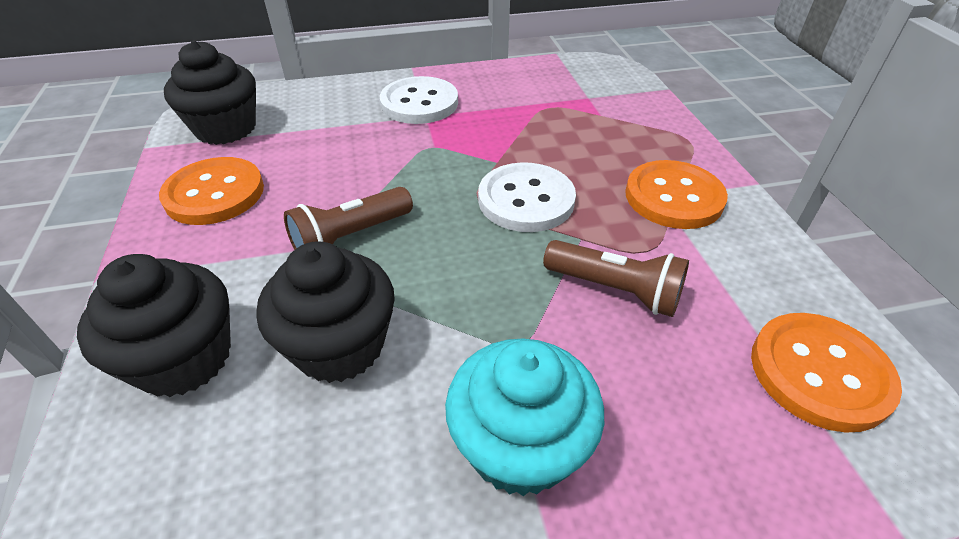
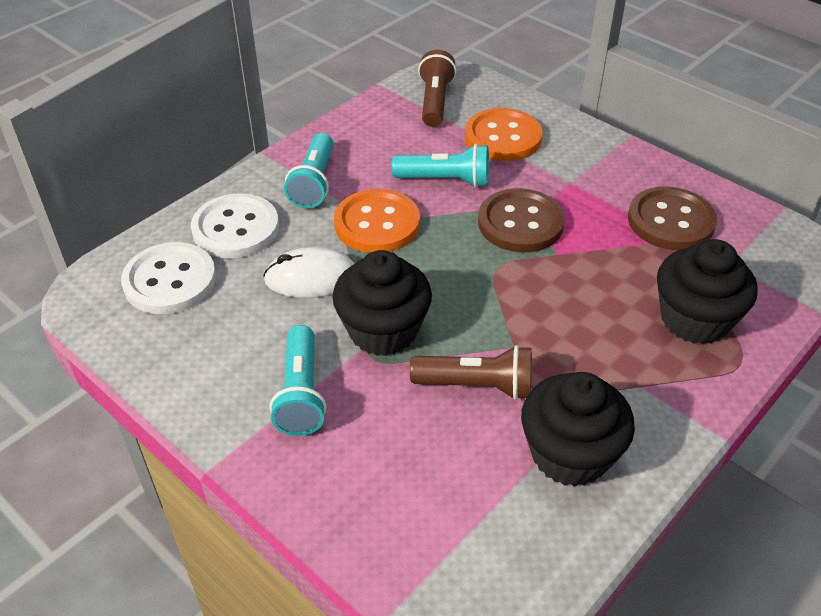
brown button: 0 -> 2
orange button: 3 -> 2
turquoise cupcake: 1 -> 0
turquoise flashlight: 0 -> 3
white mouse: 0 -> 1

